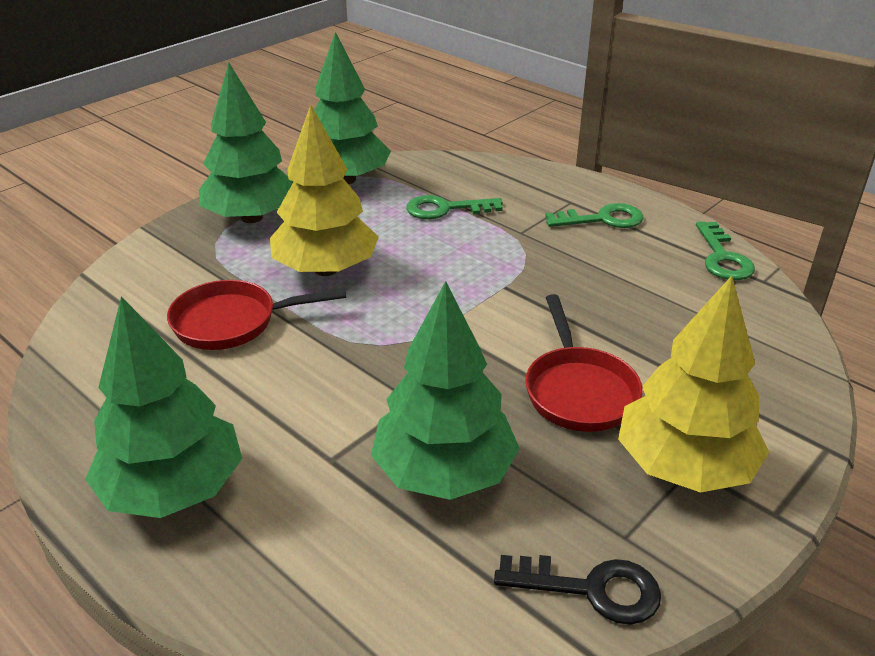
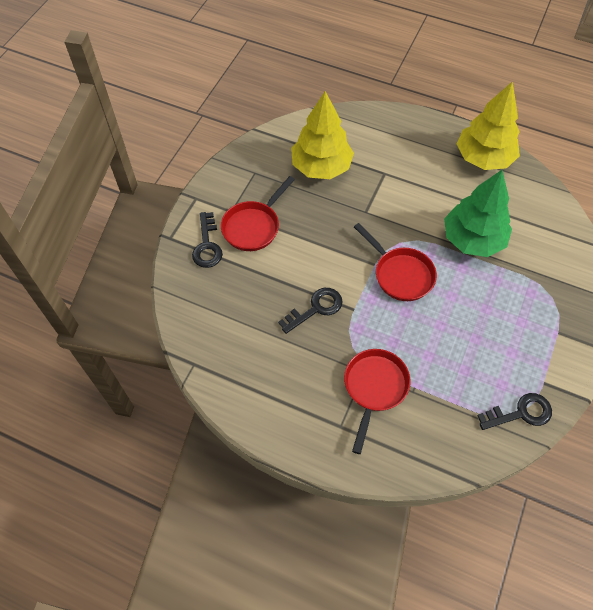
black key: 1 -> 3
green key: 3 -> 0
green tree: 4 -> 1
red pan: 2 -> 3

